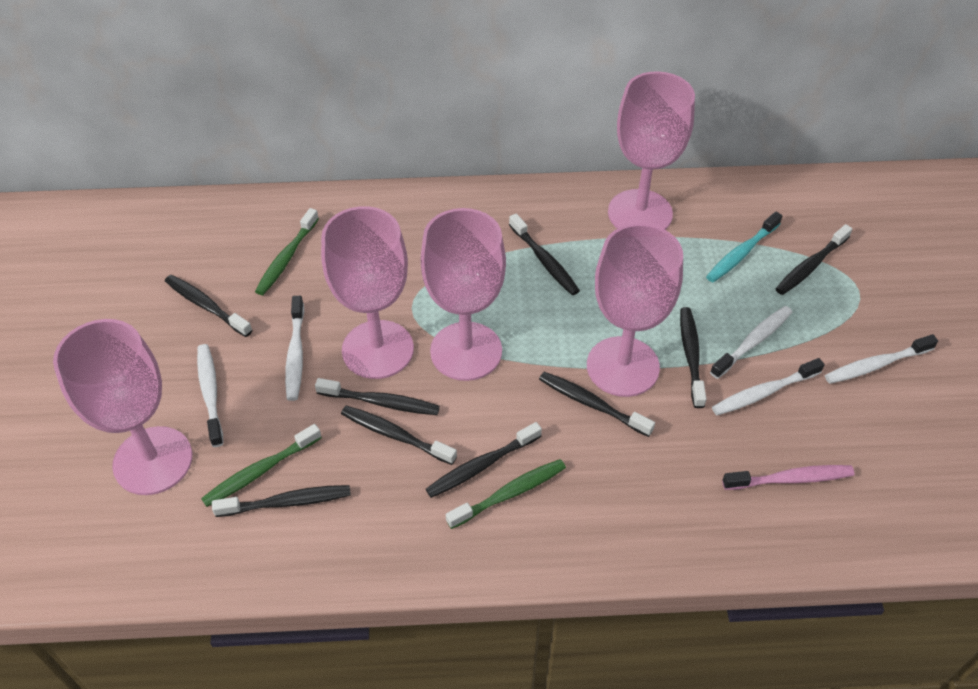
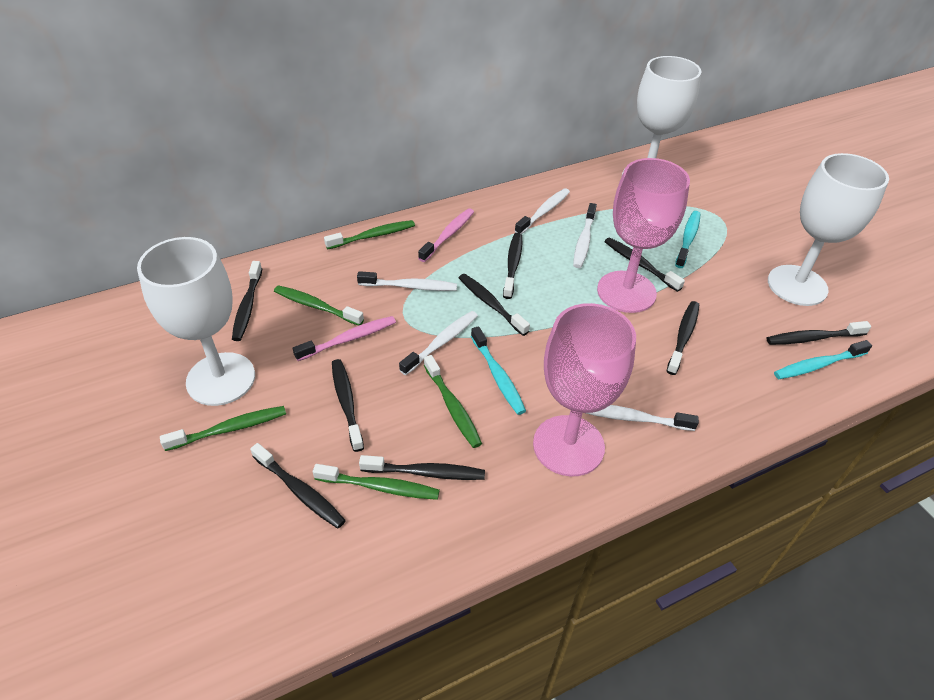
green toothbrush: 3 -> 5
pink goblet: 5 -> 2
pink toothbrush: 1 -> 2
turquoise toothbrush: 1 -> 3
white goblet: 0 -> 3

